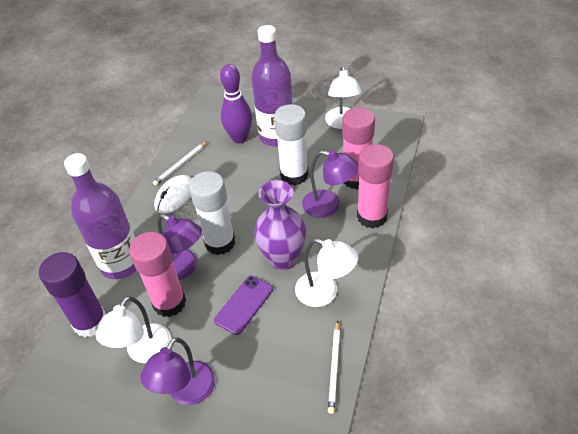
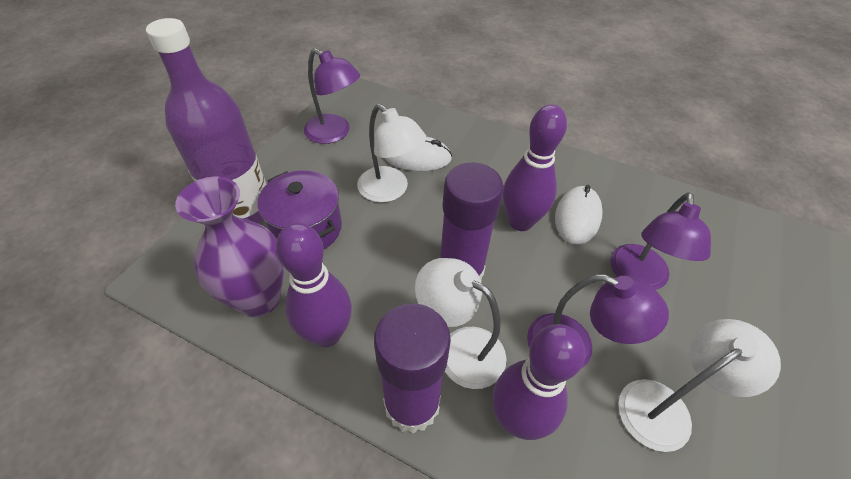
pink glue stick: 3 -> 0
purple bottle: 2 -> 1
purple bowling pin: 1 -> 3
purple glue stick: 1 -> 2
purple phone: 1 -> 0
purple pot: 0 -> 1
white glue stick: 2 -> 0
white mouse: 1 -> 2
white pencil: 2 -> 0

